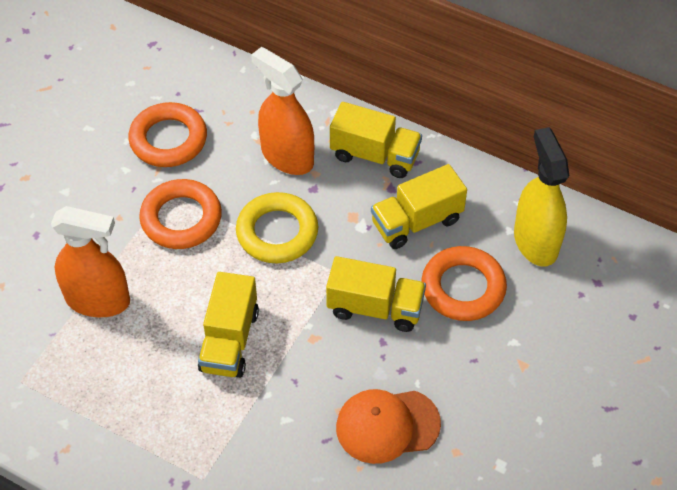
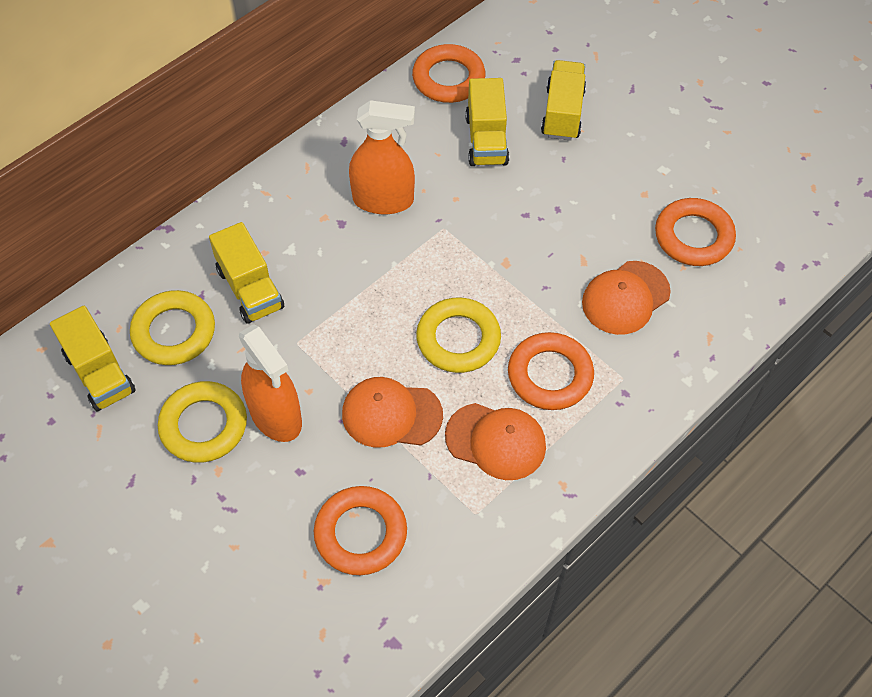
orange cap: 1 -> 3
orange ring: 3 -> 4
yellow ring: 1 -> 3
yellow spray bottle: 1 -> 0

